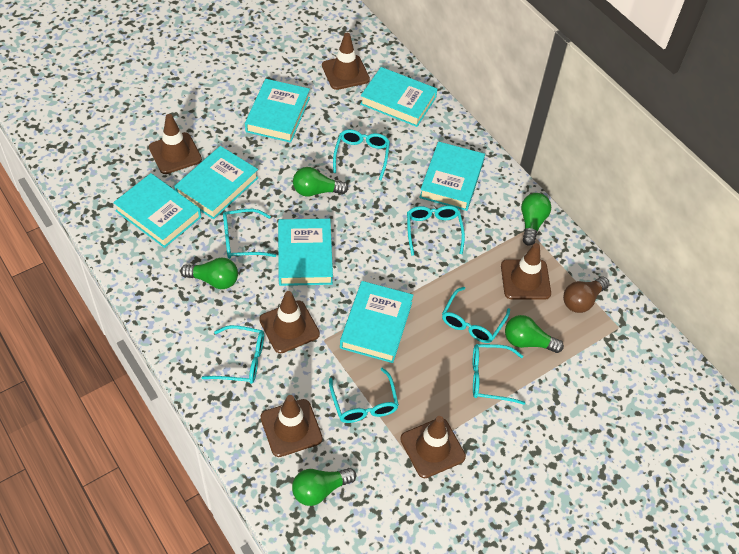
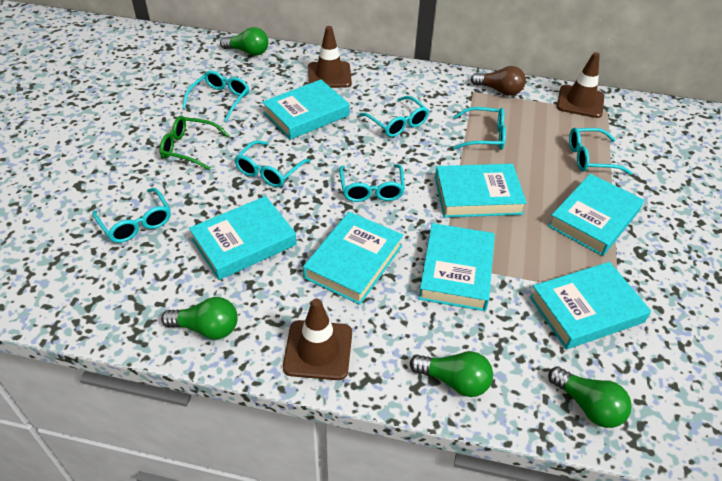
brown traffic cone: 6 -> 3
green glasses: 0 -> 1
green light bulb: 5 -> 4

